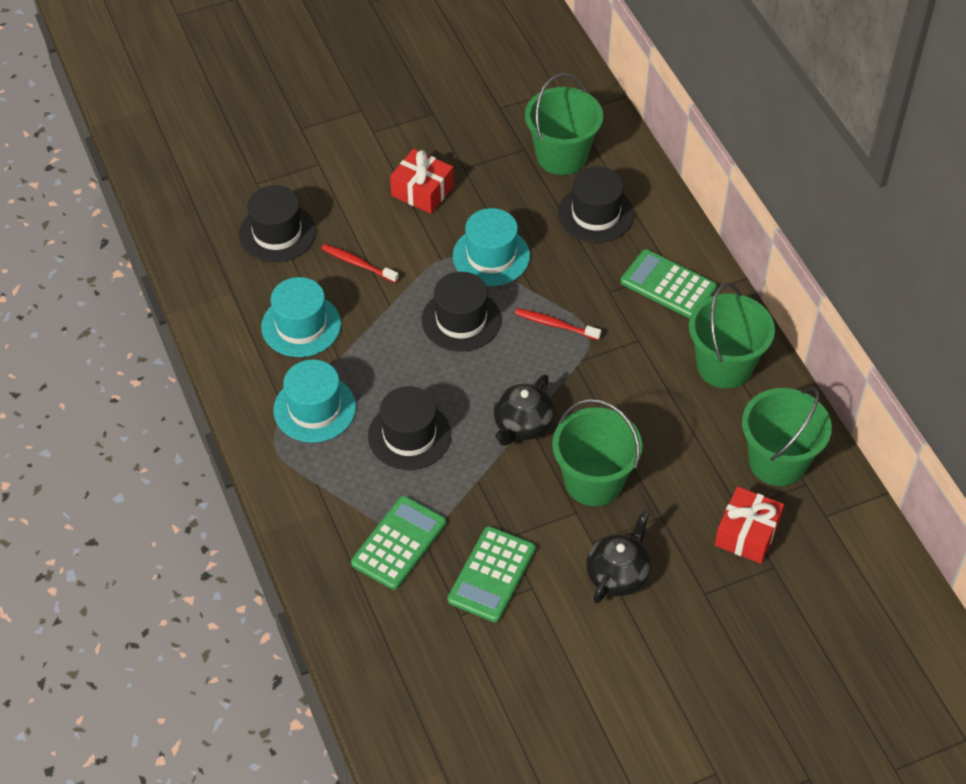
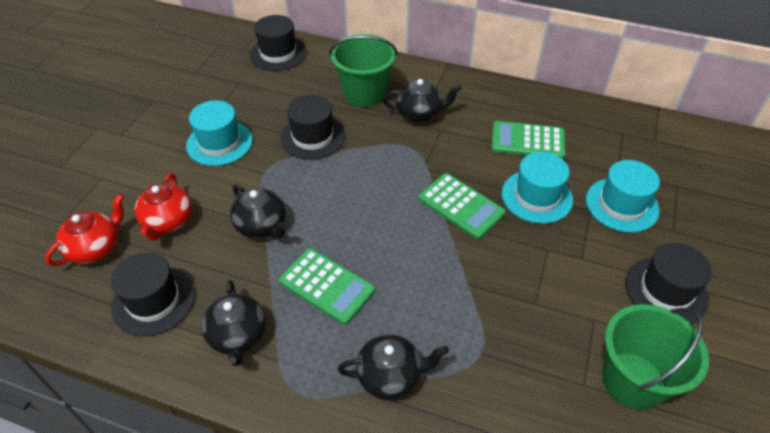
black teapot: 2 -> 4
green bucket: 4 -> 2
red gift: 2 -> 0
red teapot: 0 -> 2
red toothbrush: 2 -> 0

